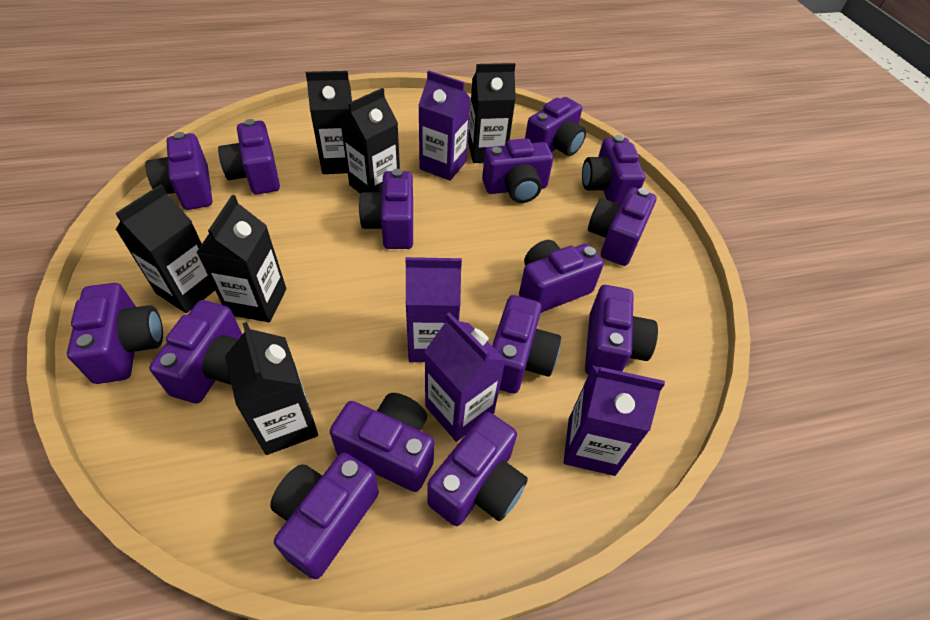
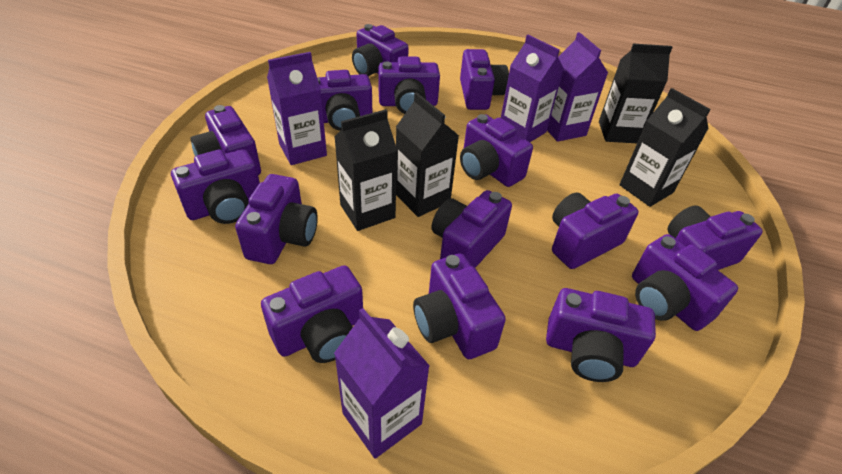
black carton: 6 -> 4

